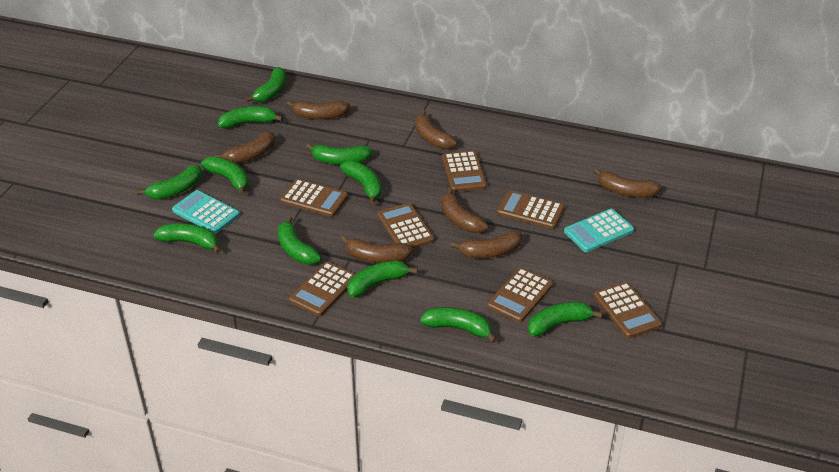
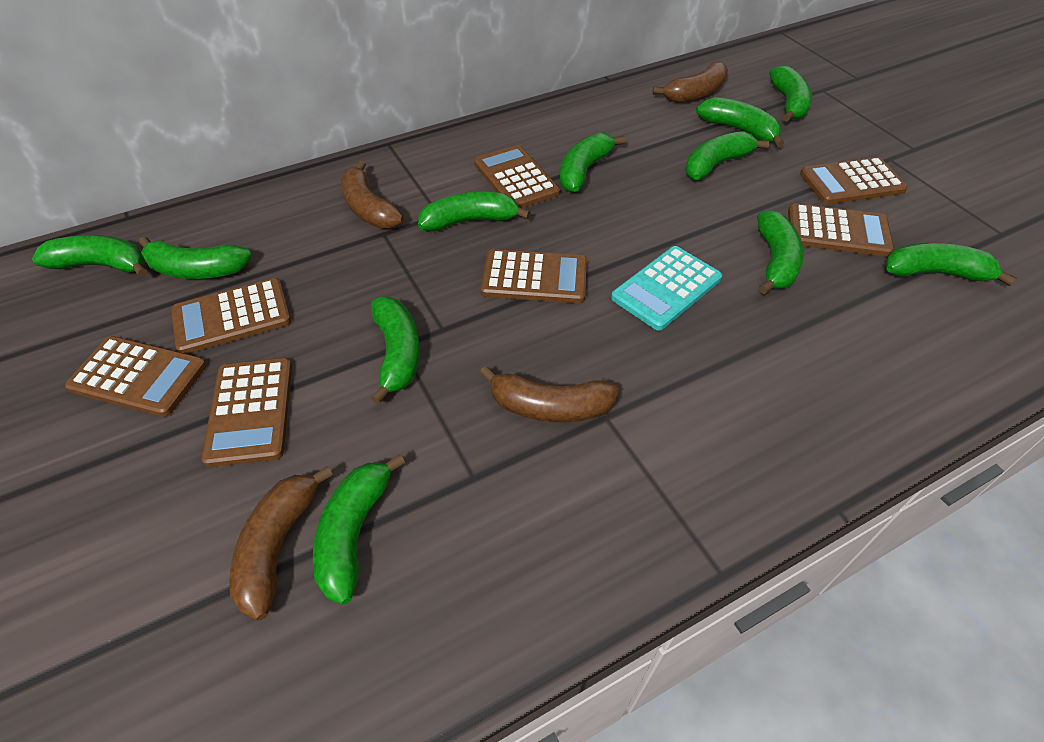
brown banana: 7 -> 4
turquoise calculator: 2 -> 1

